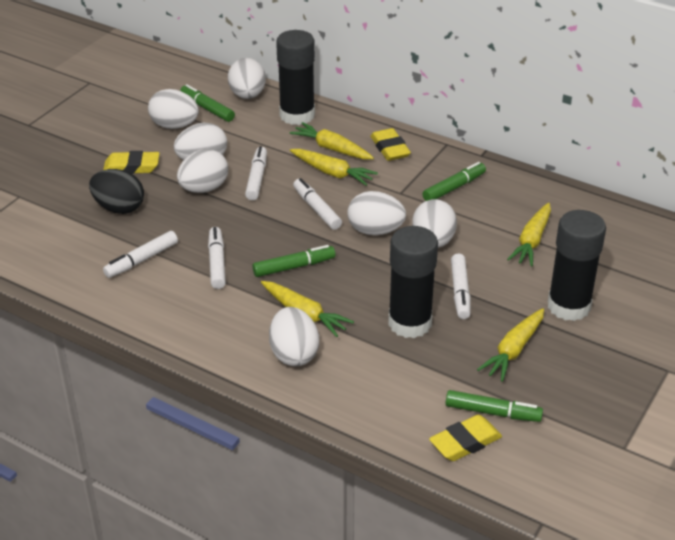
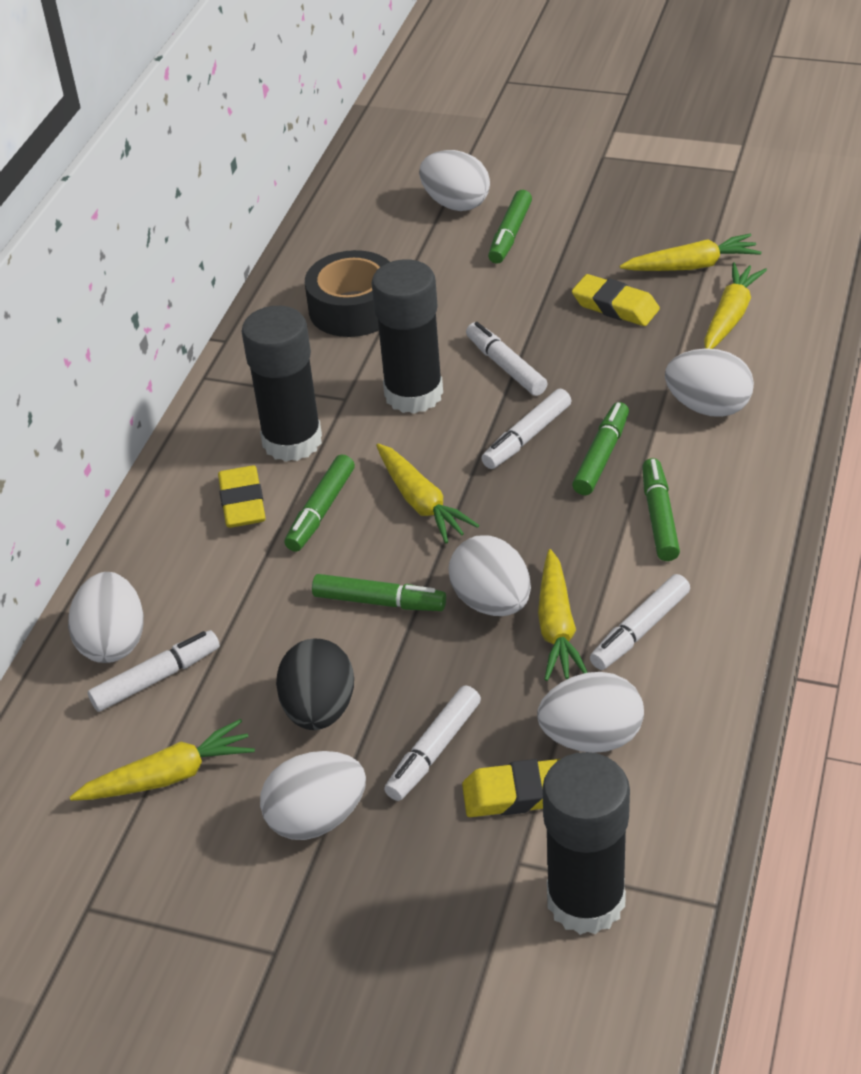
black tape: 0 -> 1
green marker: 4 -> 5
white egg: 7 -> 6

